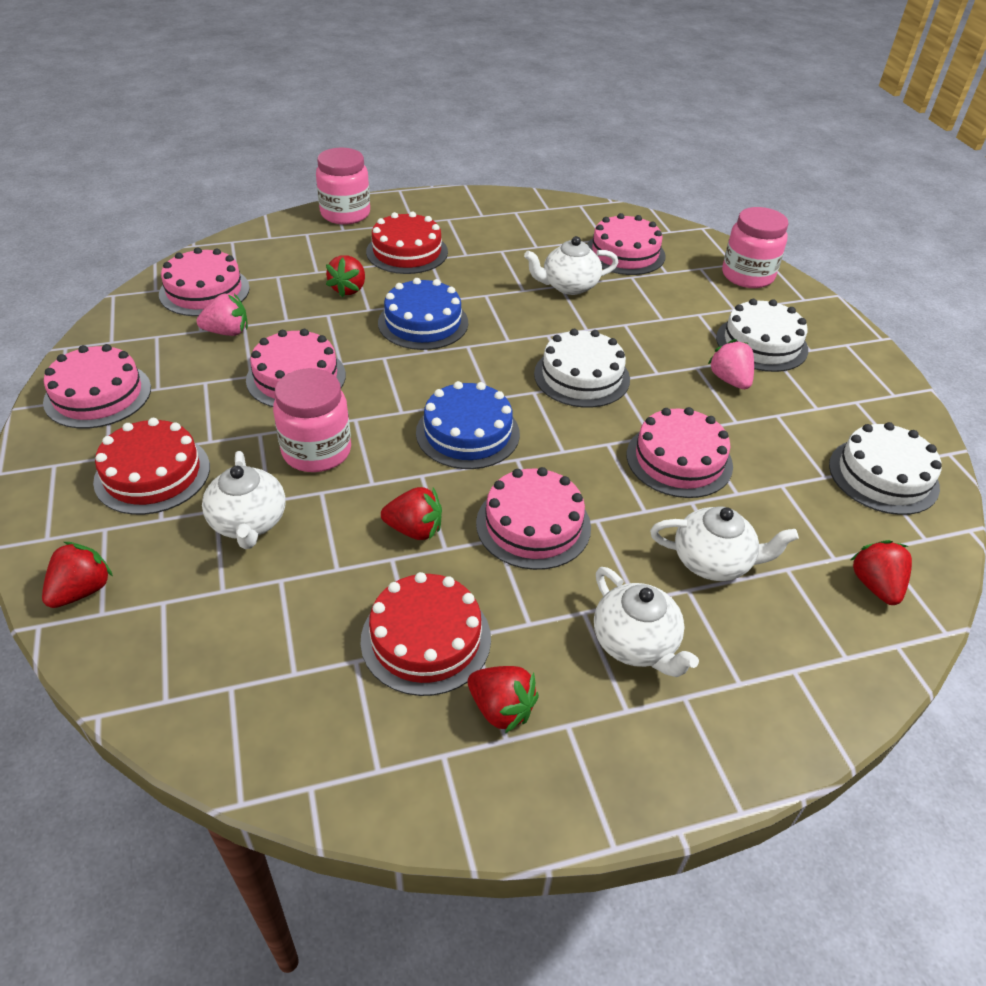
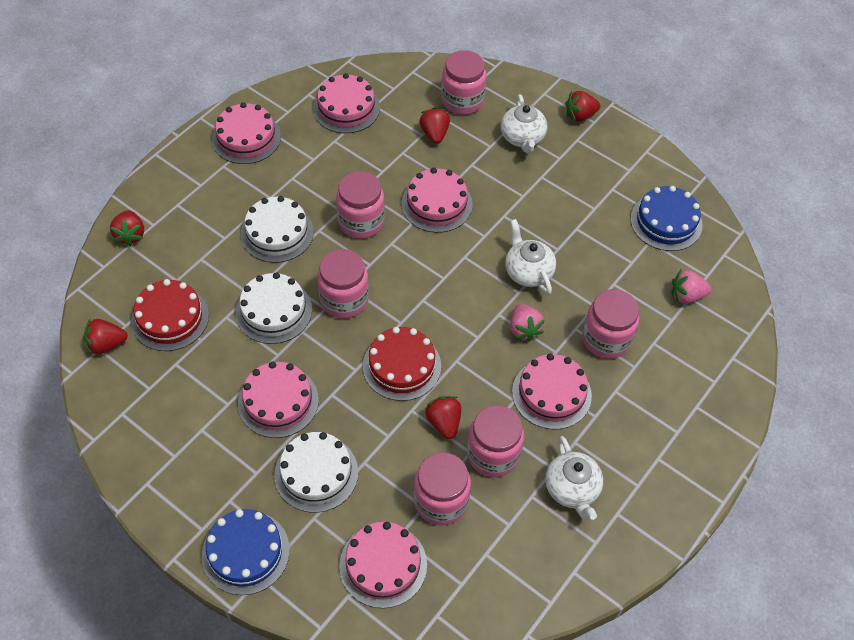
pink jar: 3 -> 6
red cake: 3 -> 2
white teapot: 4 -> 3

